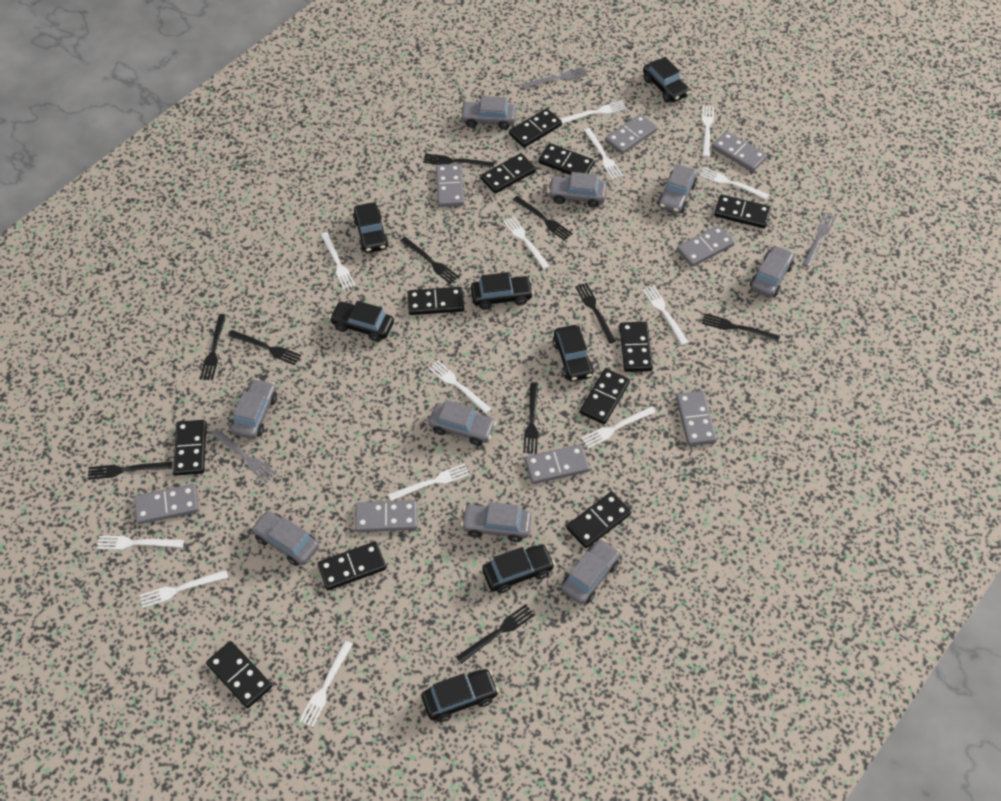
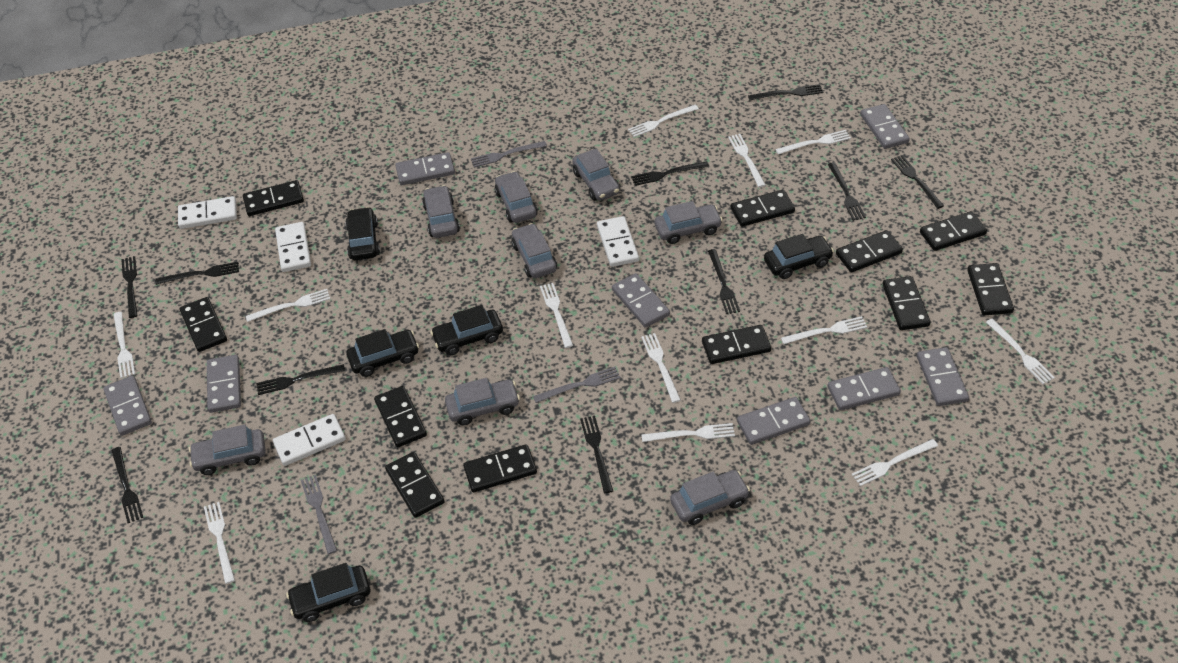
black car: 7 -> 5
grey car: 9 -> 8
white domino: 0 -> 4
white fork: 13 -> 12

